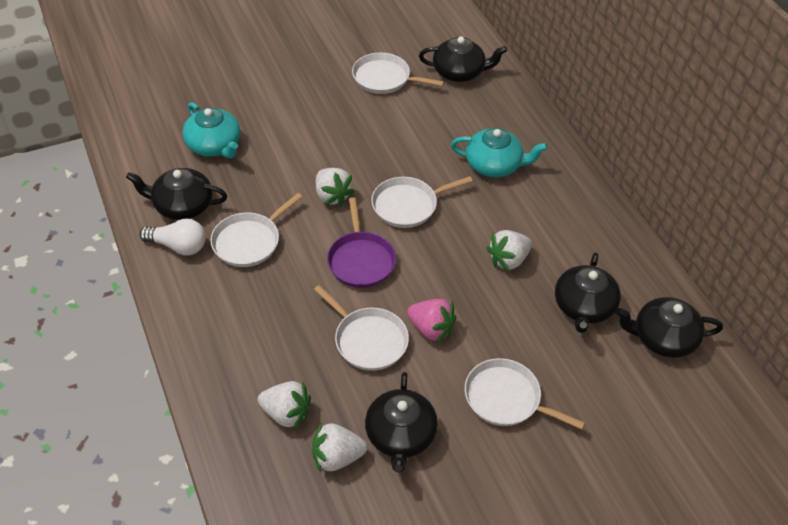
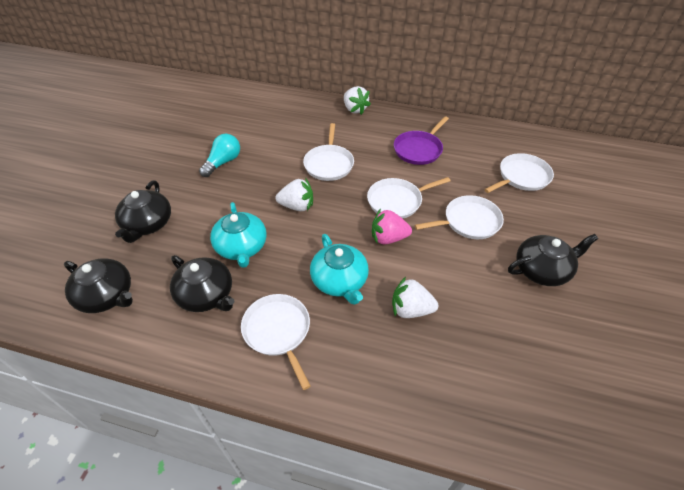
black teapot: 5 -> 4
turquoise light bulb: 0 -> 1
white light bulb: 1 -> 0
white strawberry: 4 -> 3

